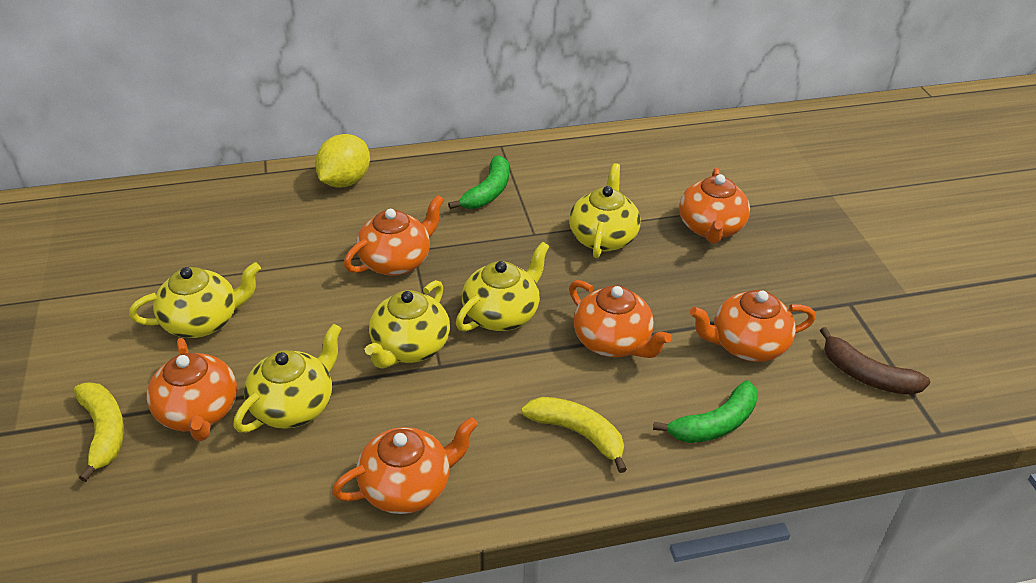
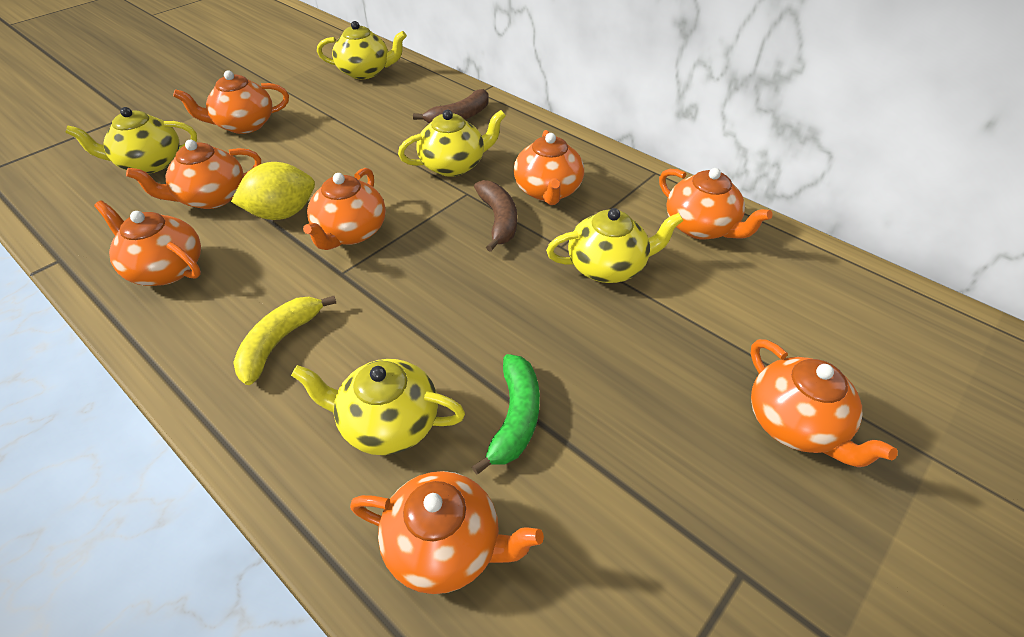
brown banana: 1 -> 2
green banana: 2 -> 1
orange teapot: 6 -> 8
yellow banana: 2 -> 1

